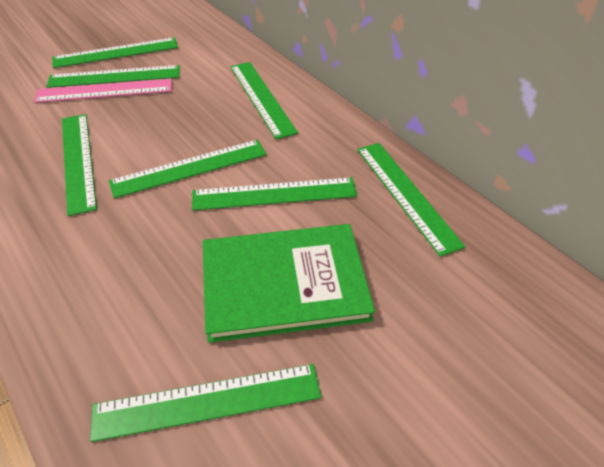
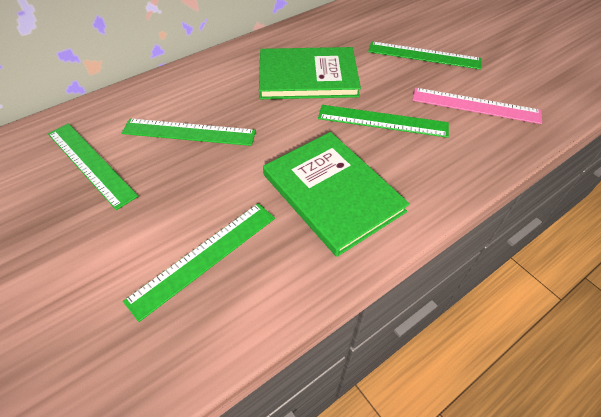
green book: 1 -> 2
green ruler: 8 -> 5

